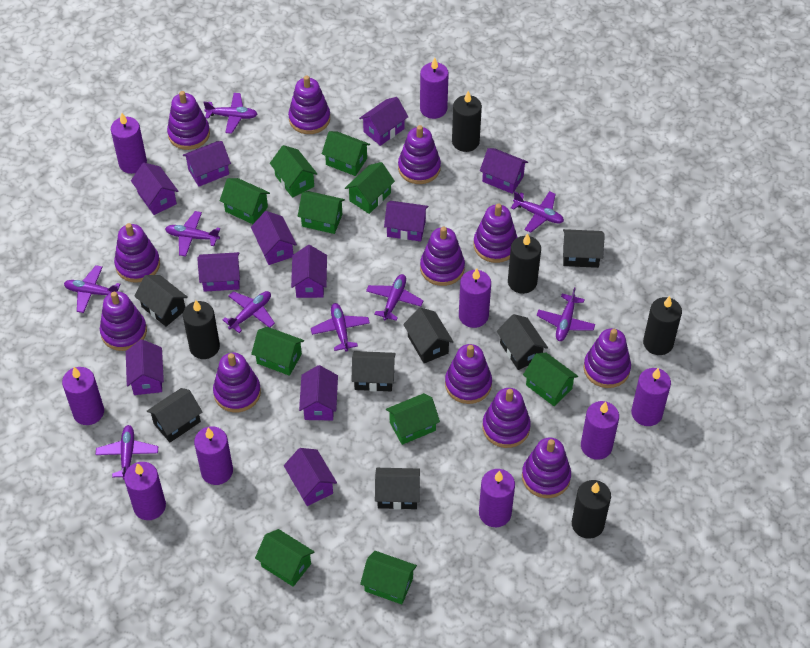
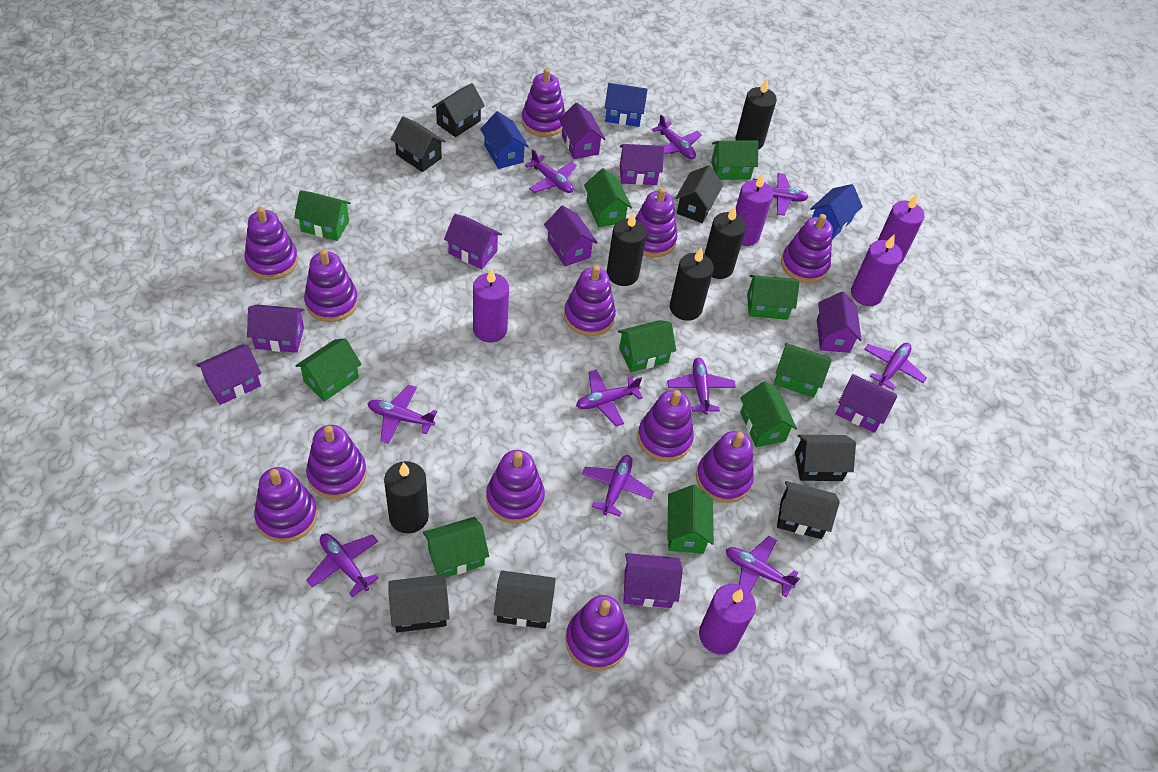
blue house: 0 -> 3
purple candle: 9 -> 5
purple house: 11 -> 9
purple plane: 9 -> 10

